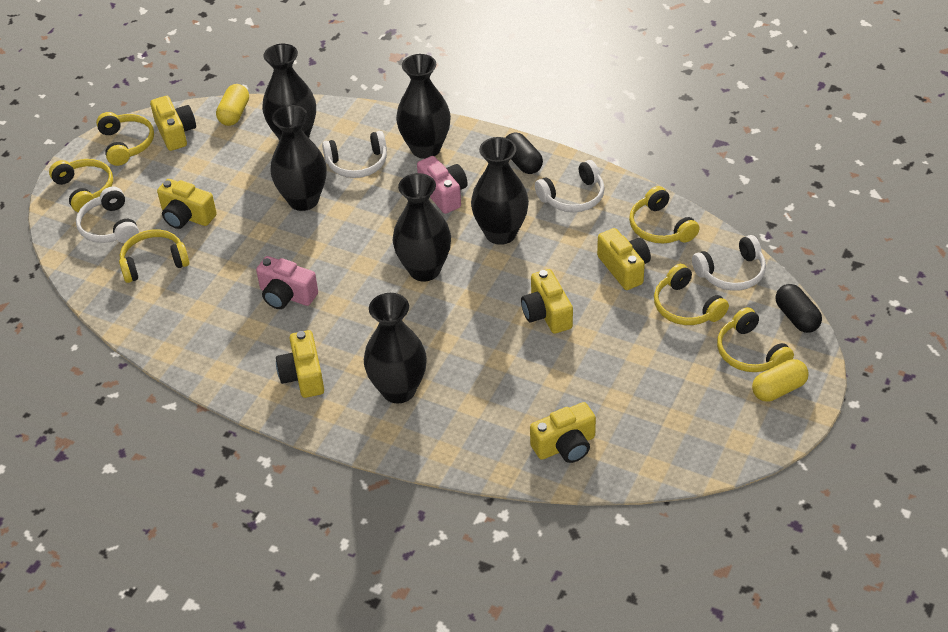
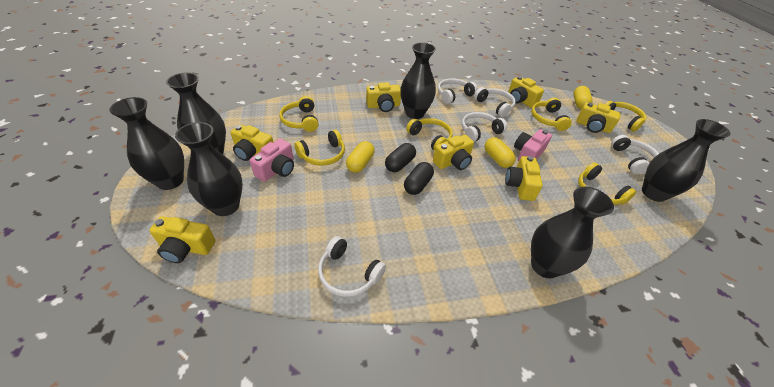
white headphones: 4 -> 5
yellow camera: 6 -> 7
yellow capsule: 2 -> 3

